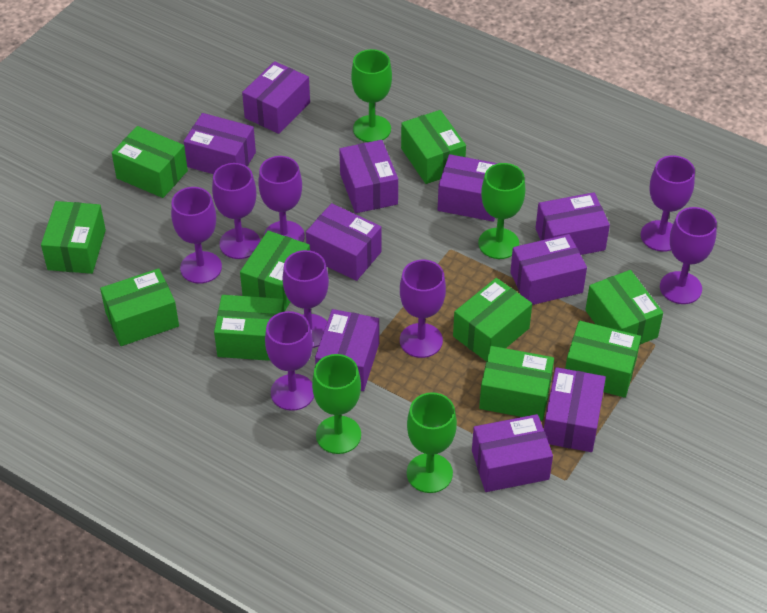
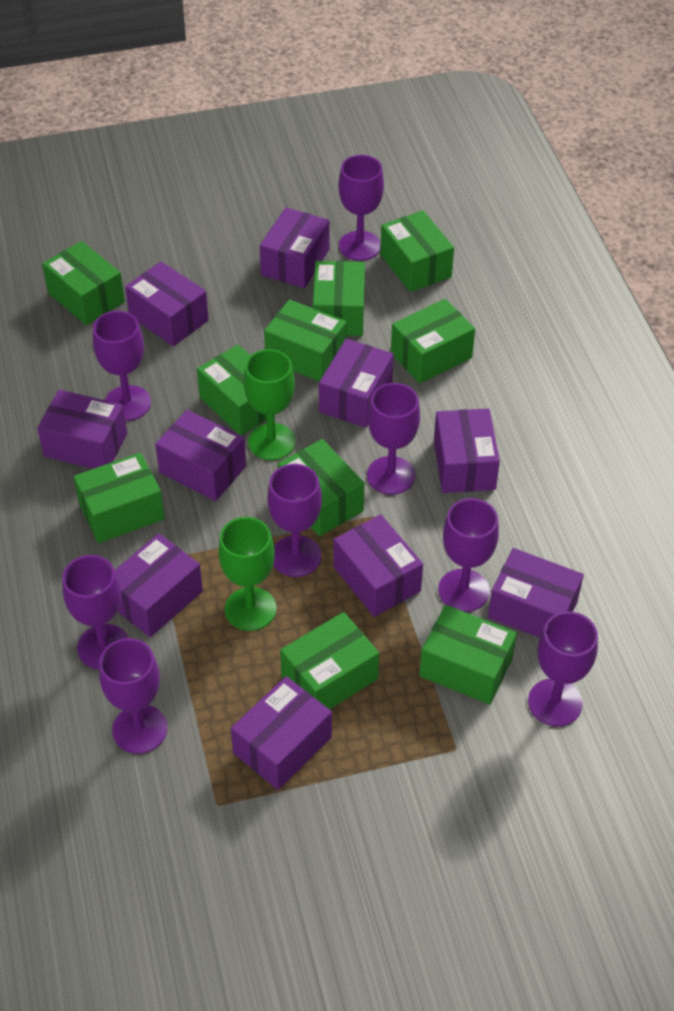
green goblet: 4 -> 2

